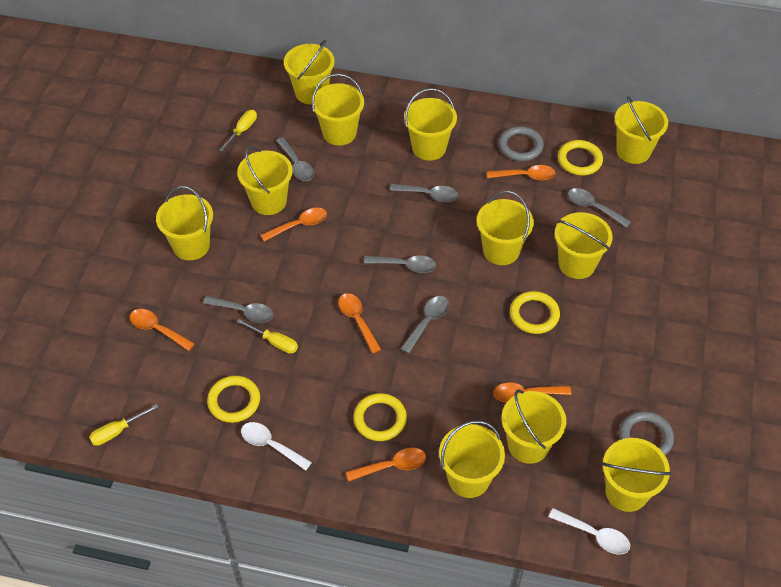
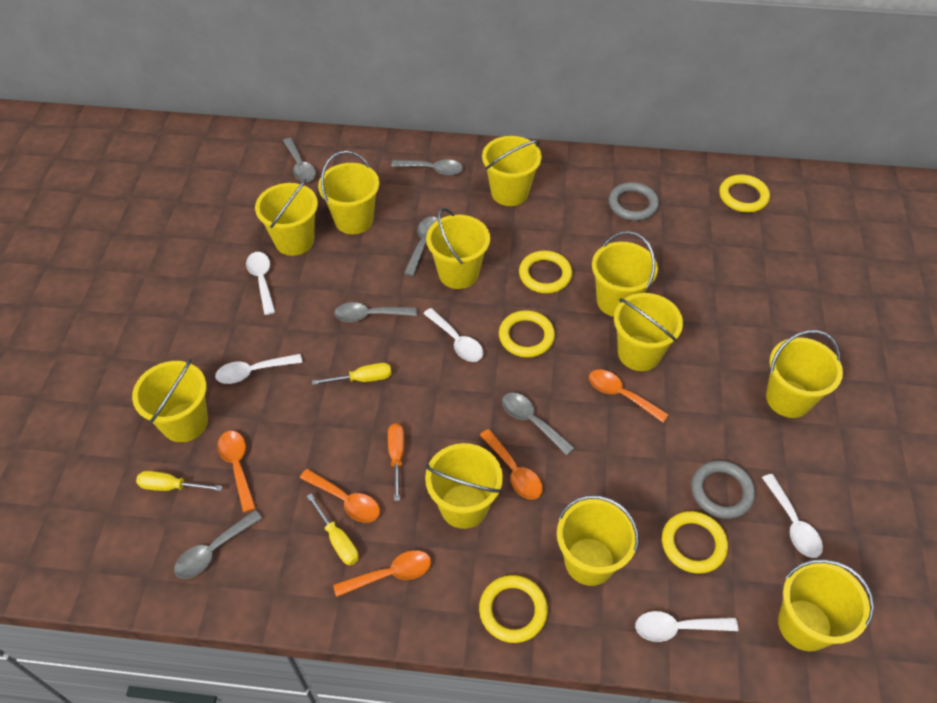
orange screwdriver: 0 -> 1
orange spoon: 6 -> 5
white spoon: 2 -> 5
yellow ring: 4 -> 5

